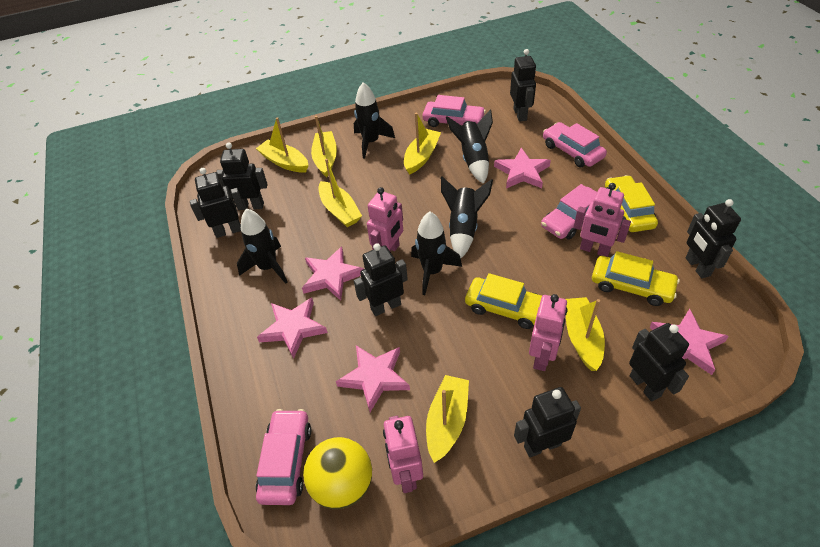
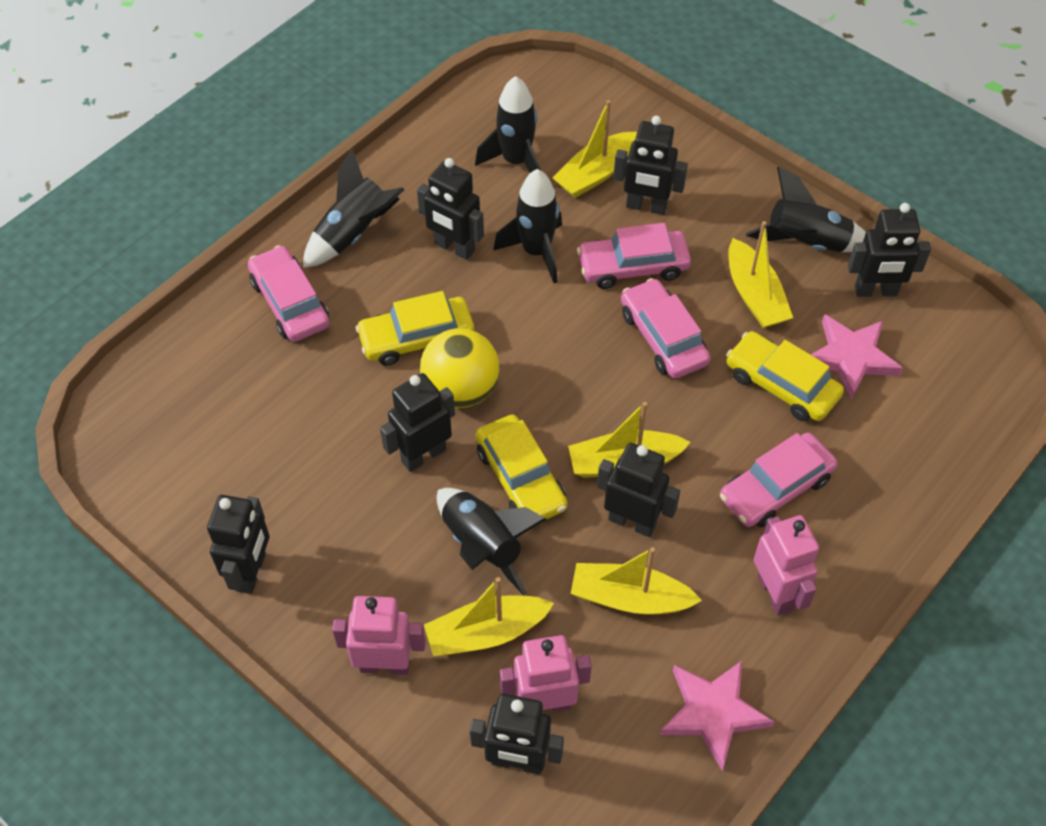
pink robot: 4 -> 3
pink star: 5 -> 2
yellow boat: 6 -> 5

